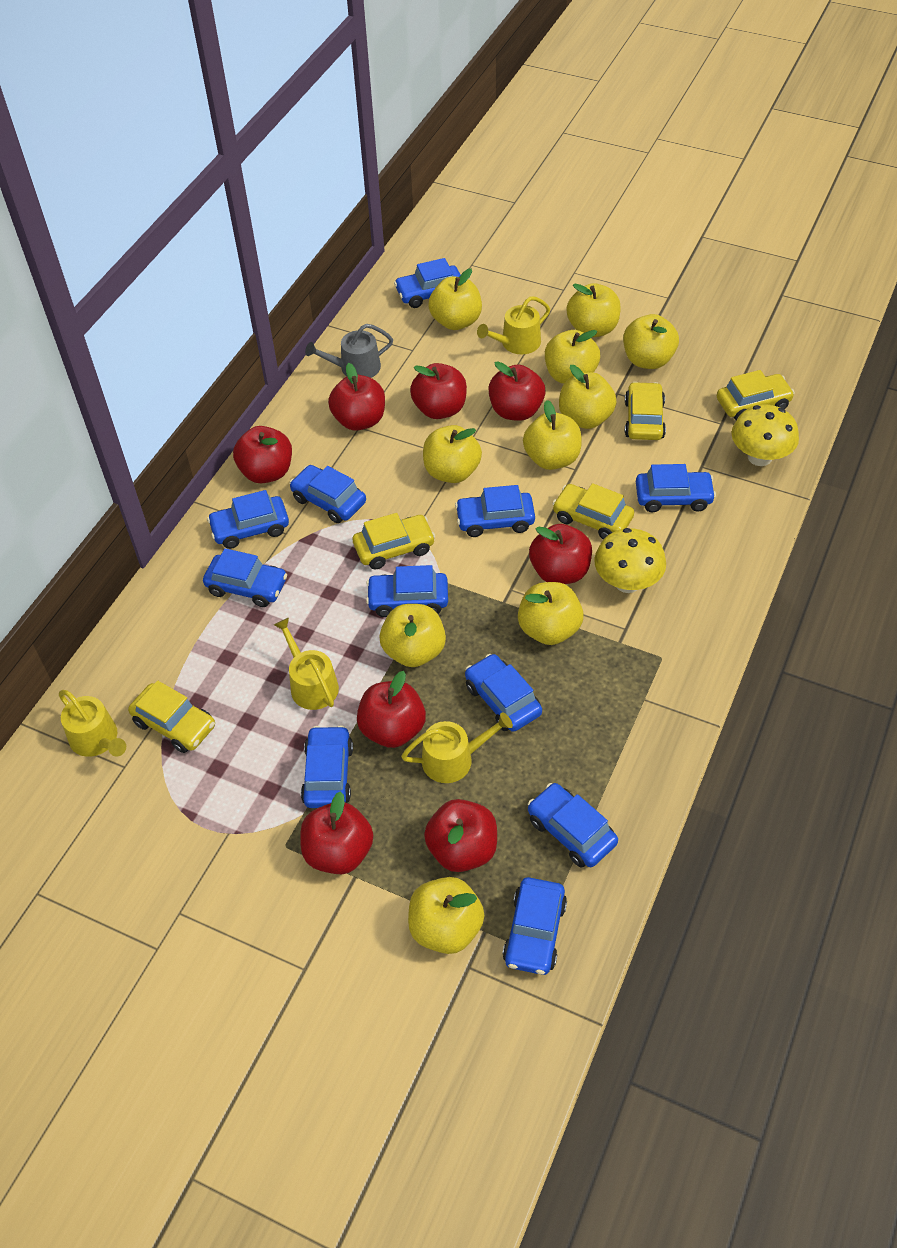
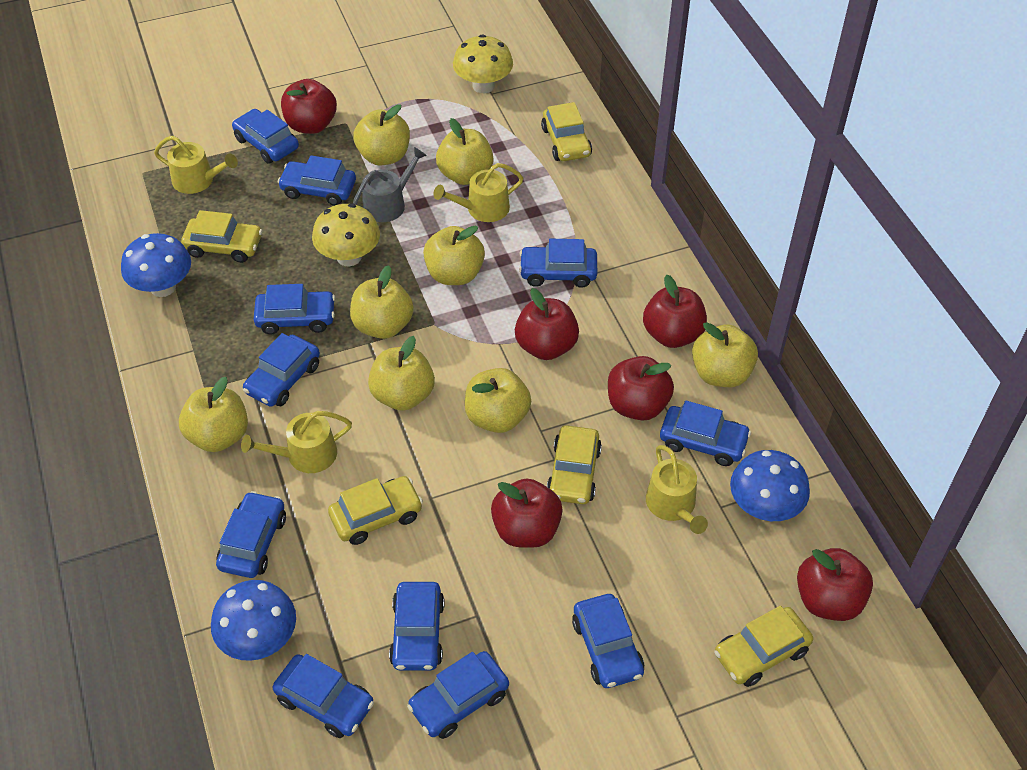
blue mushroom: 0 -> 3
red apple: 8 -> 6
yellow apple: 10 -> 8

